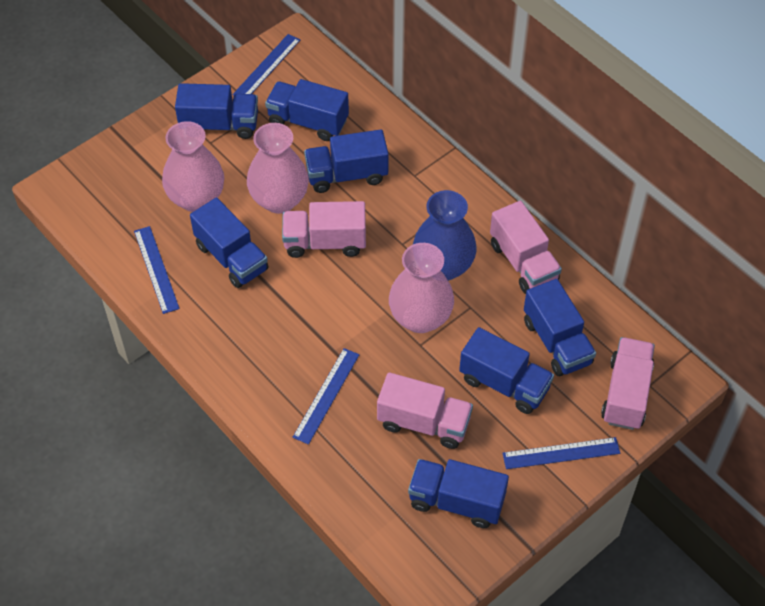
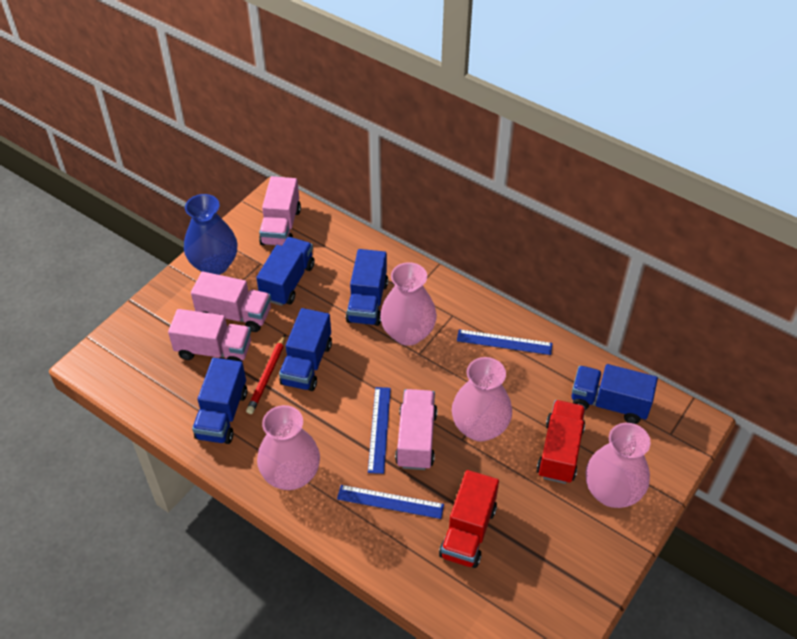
blue ruler: 4 -> 3
blue truck: 7 -> 5
pink vase: 3 -> 4
red pencil: 0 -> 1
red truck: 0 -> 2

